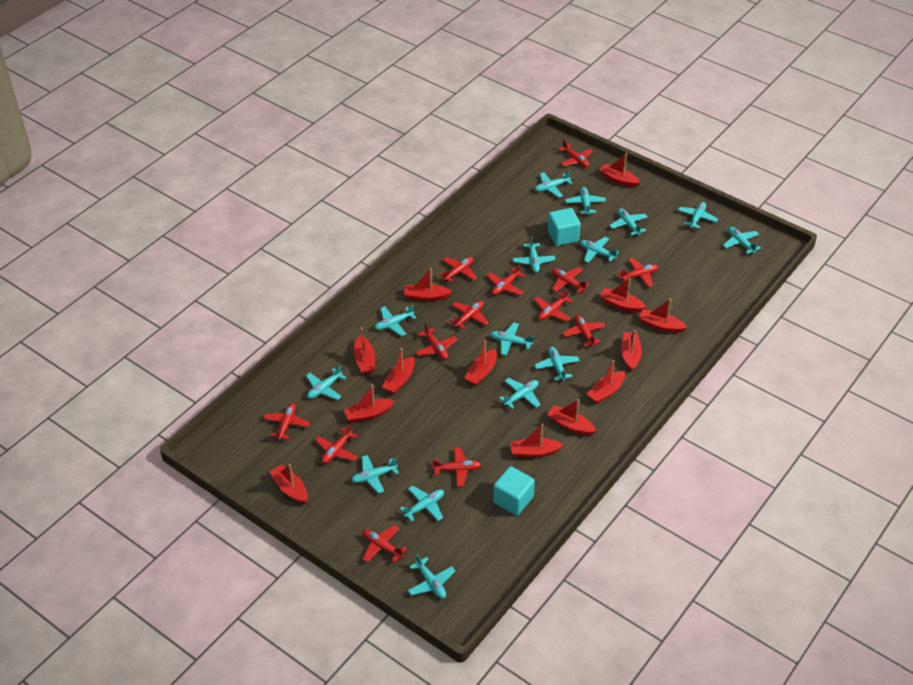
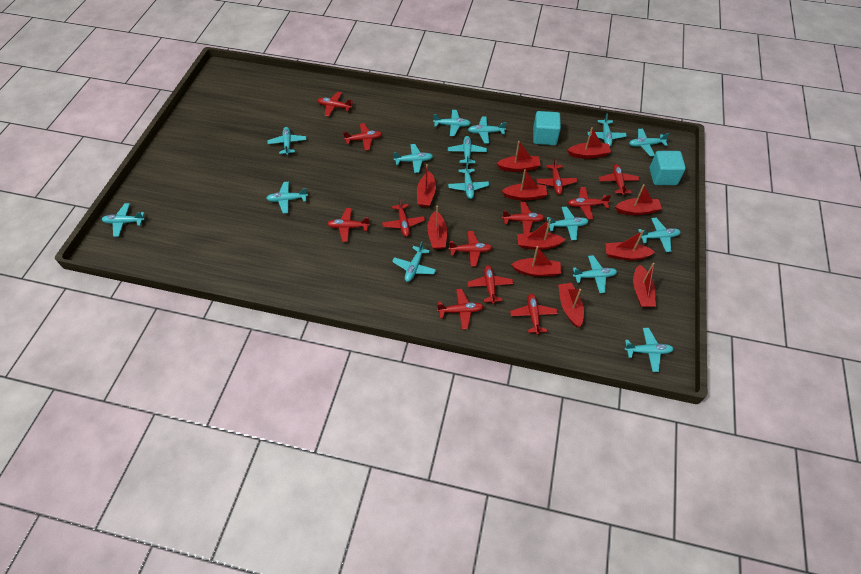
red boat: 13 -> 11
red plane: 13 -> 12

